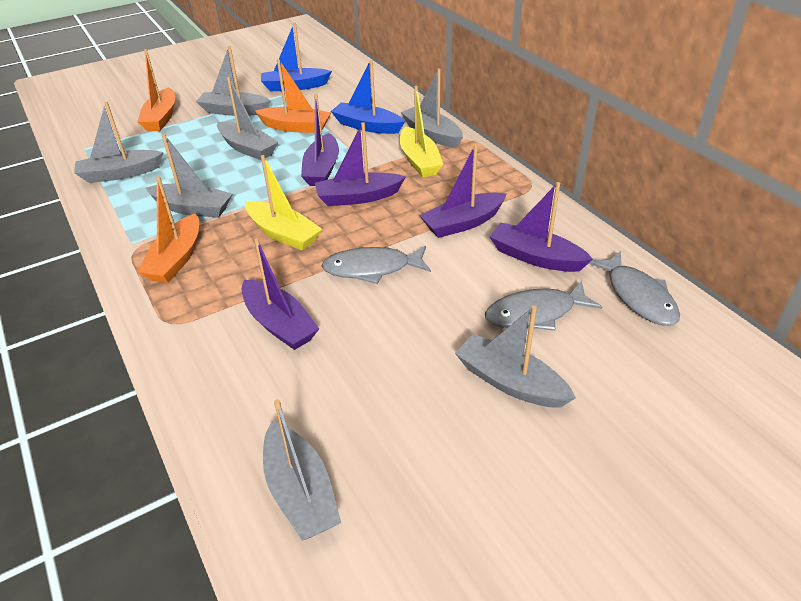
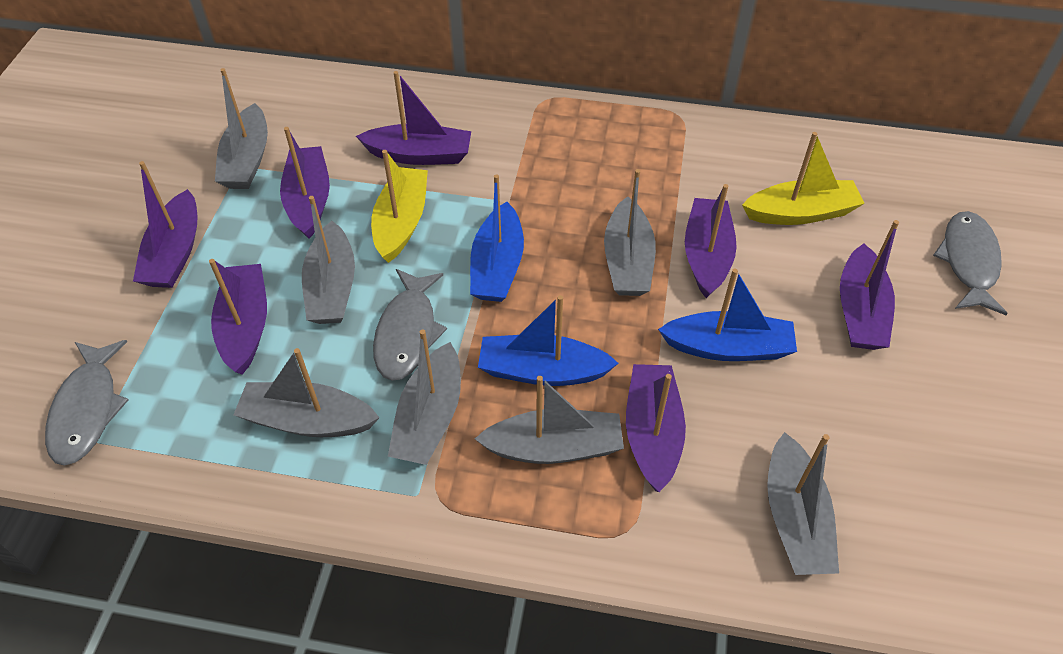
blue boat: 2 -> 3
orange boat: 3 -> 0
purple boat: 5 -> 7

